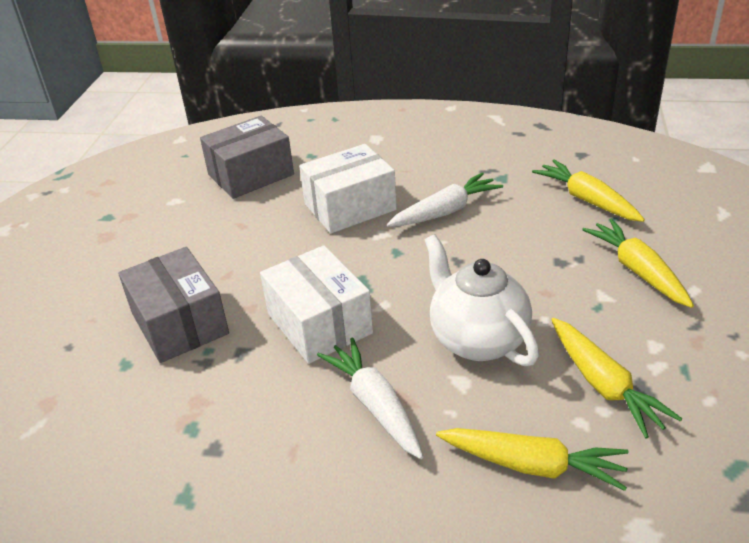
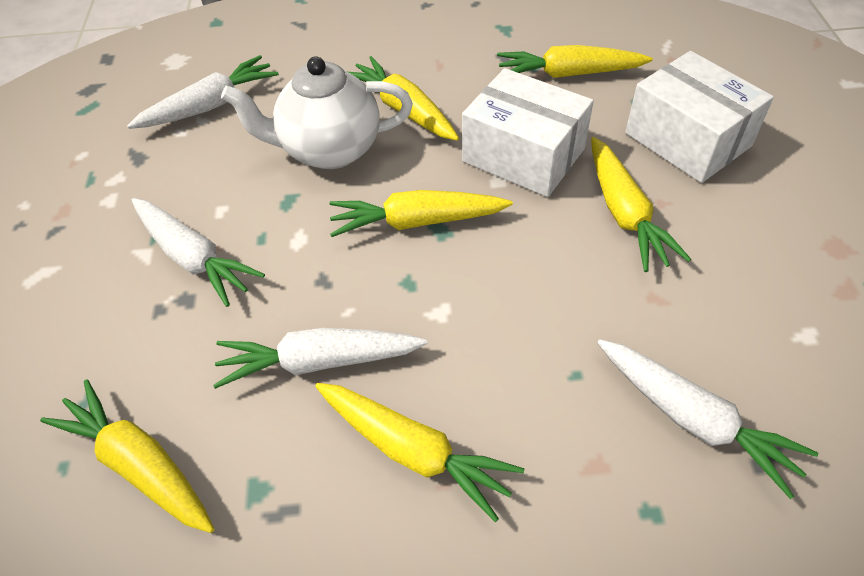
grey box: 2 -> 0
white carrot: 2 -> 4
yellow carrot: 4 -> 6

